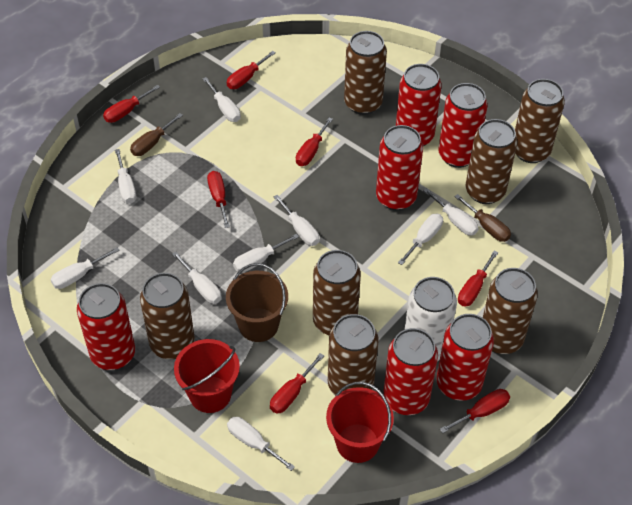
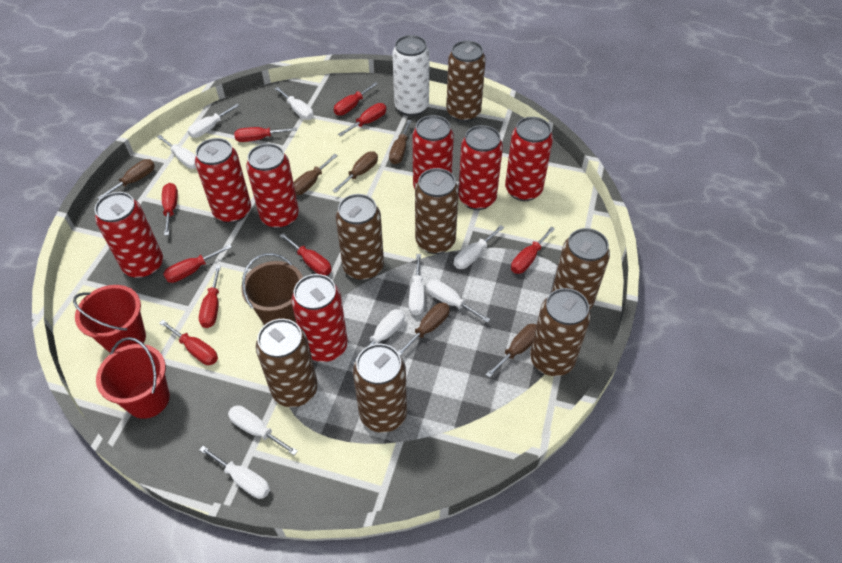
brown screwdriver: 2 -> 6
red can: 6 -> 7
red screwdriver: 7 -> 9

